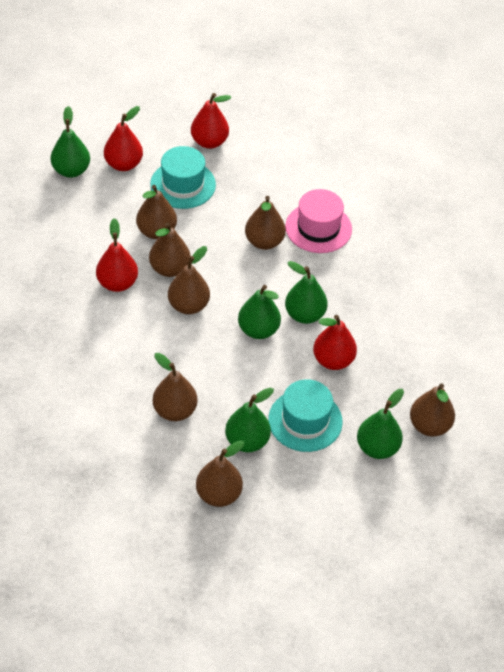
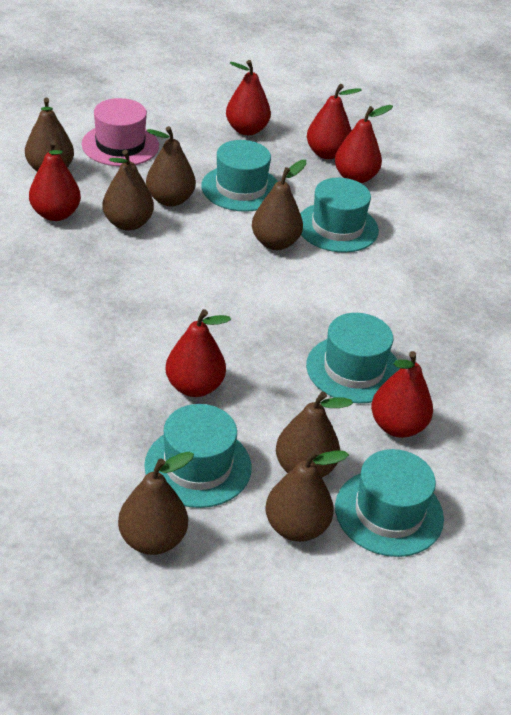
green pear: 5 -> 0
red pear: 4 -> 6
turquoise hat: 2 -> 5

